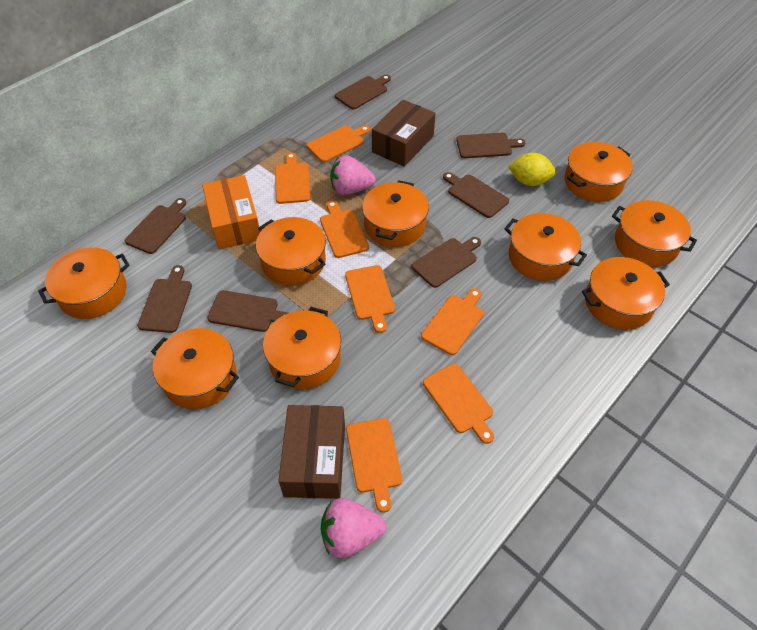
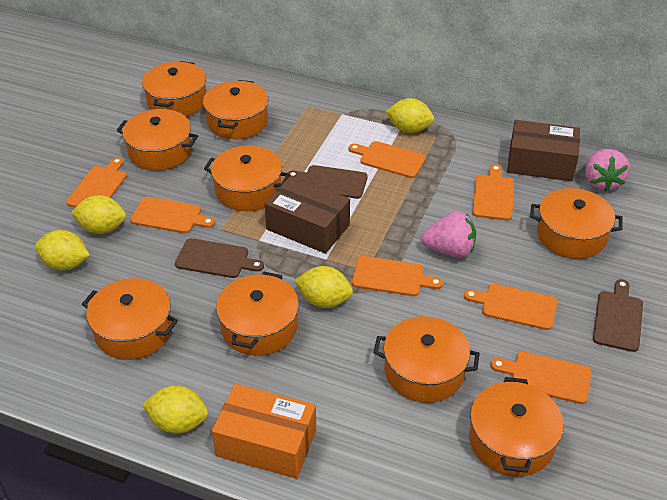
brown cutting board: 7 -> 3
yellow lemon: 1 -> 5

